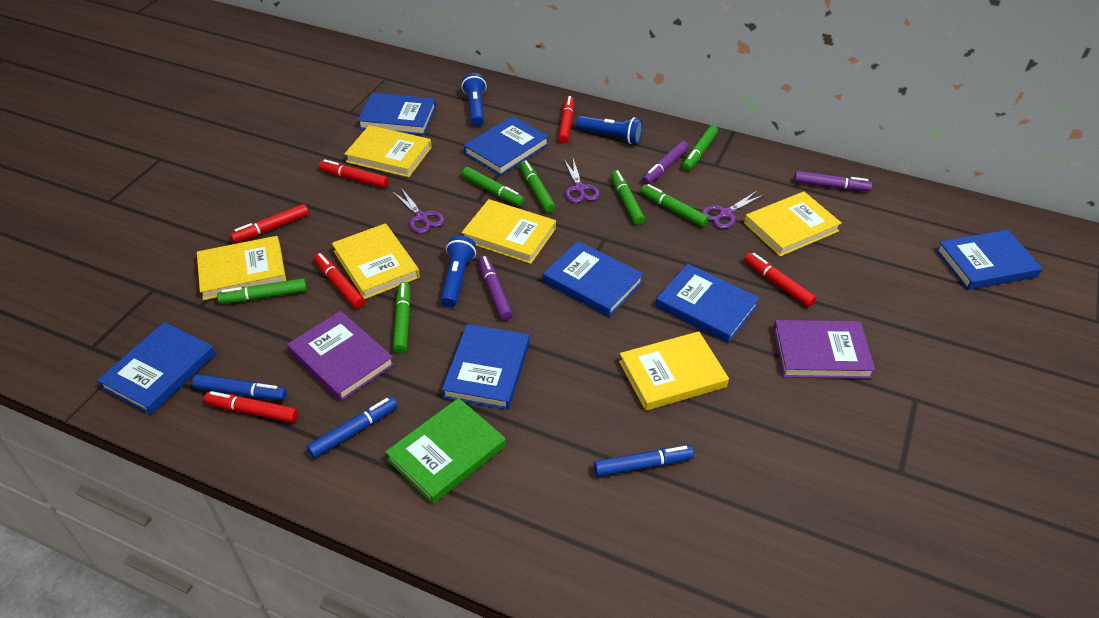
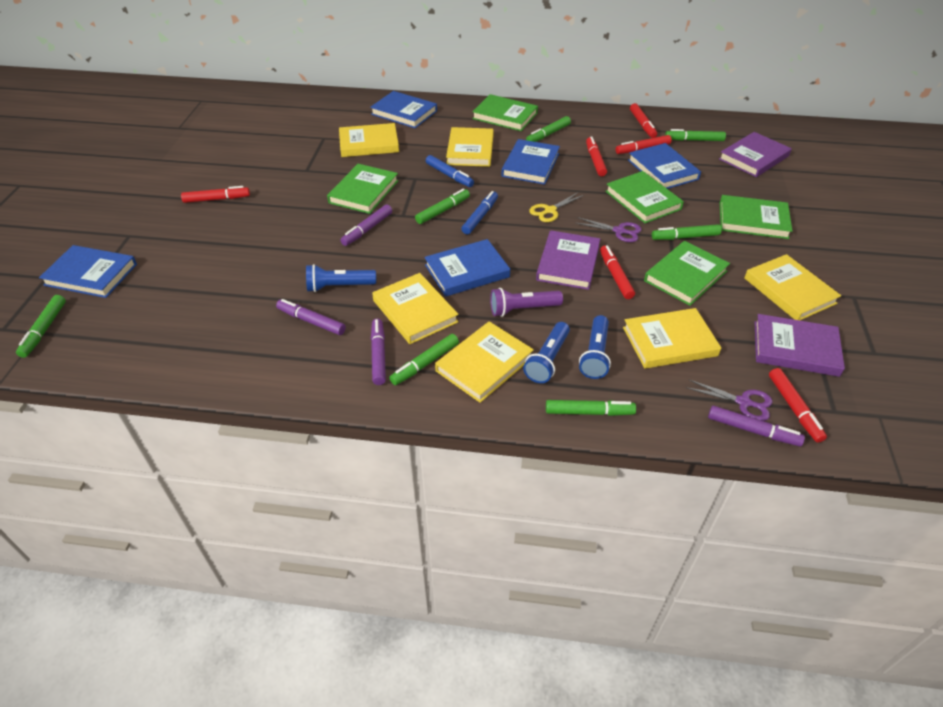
blue book: 7 -> 5
blue marker: 3 -> 2
green book: 1 -> 5
purple book: 2 -> 3
purple flashlight: 0 -> 1
purple marker: 3 -> 4
purple scissors: 3 -> 2
yellow scissors: 0 -> 1

